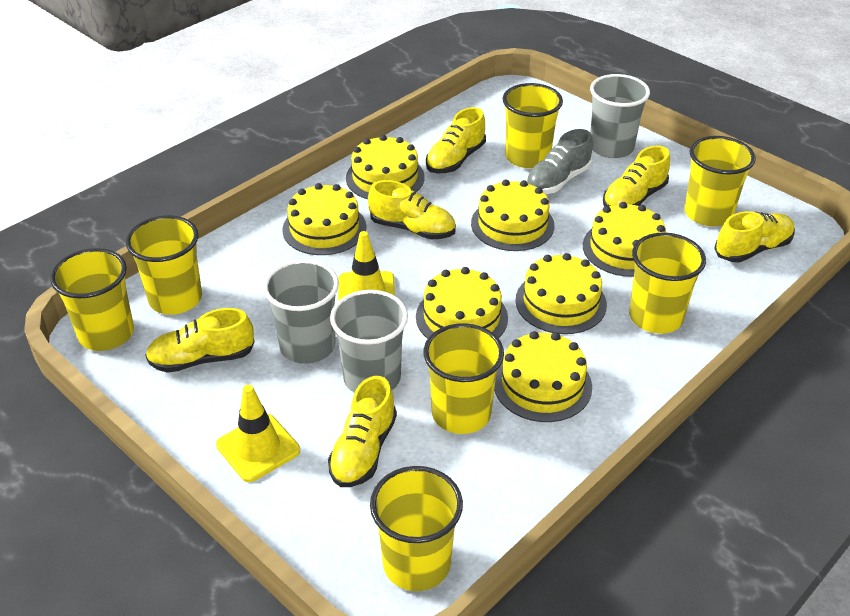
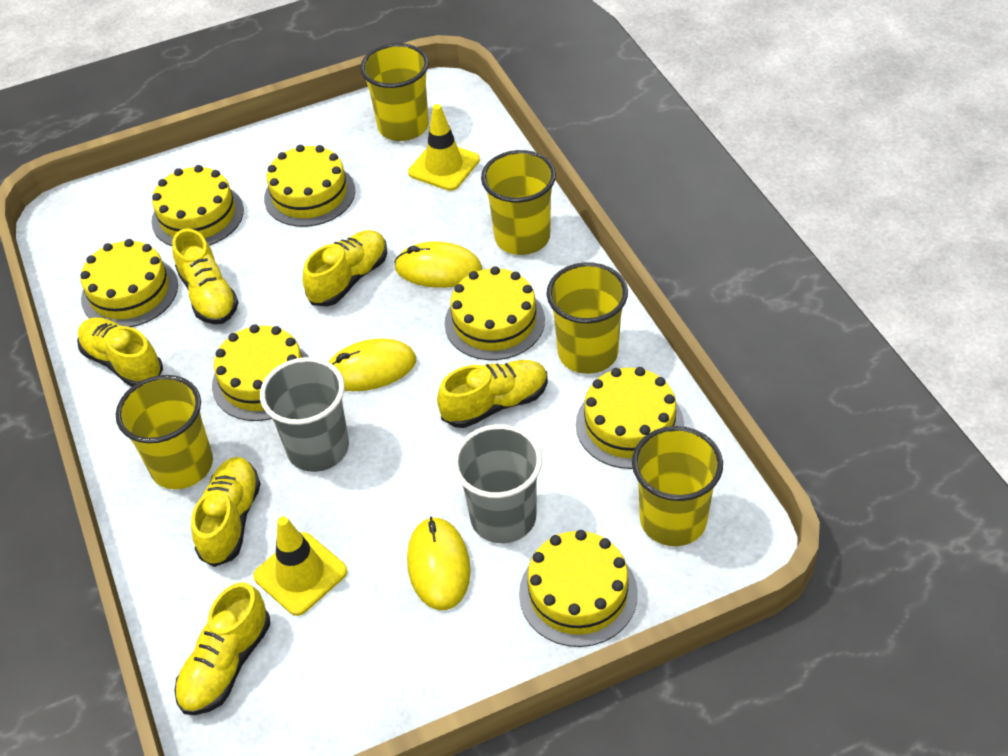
grey cup: 3 -> 2
grey shoe: 1 -> 0
yellow cup: 7 -> 5
yellow mouse: 0 -> 3

